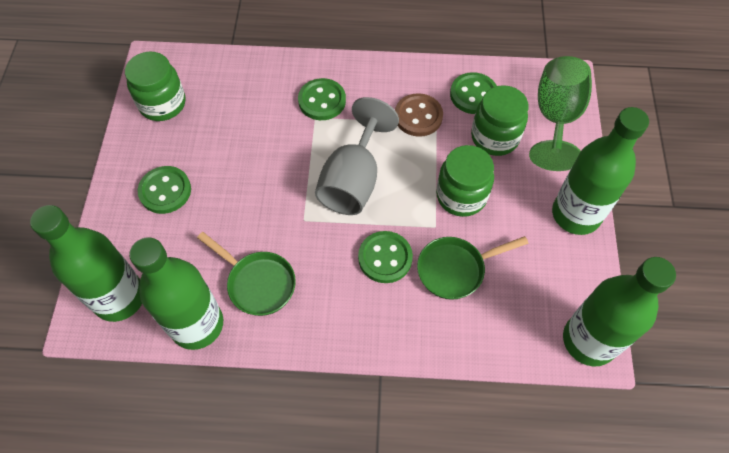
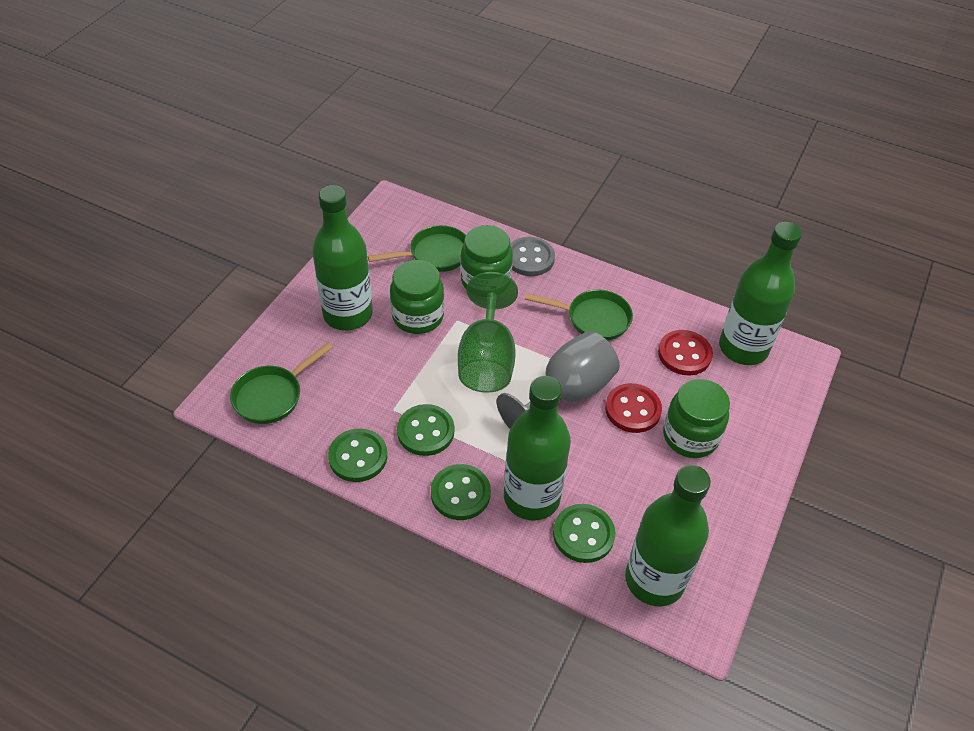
brown button: 1 -> 0
green pan: 2 -> 3
grey button: 0 -> 1
red button: 0 -> 2

